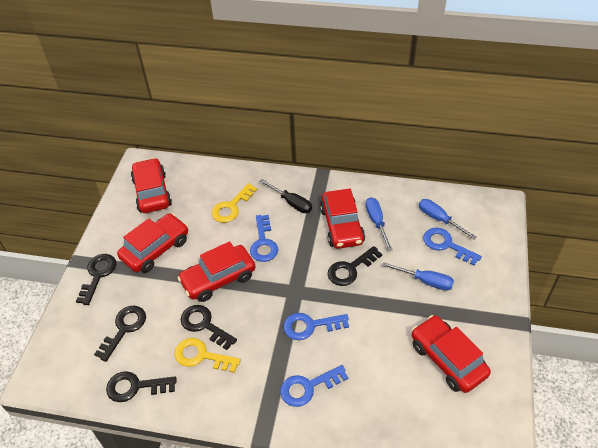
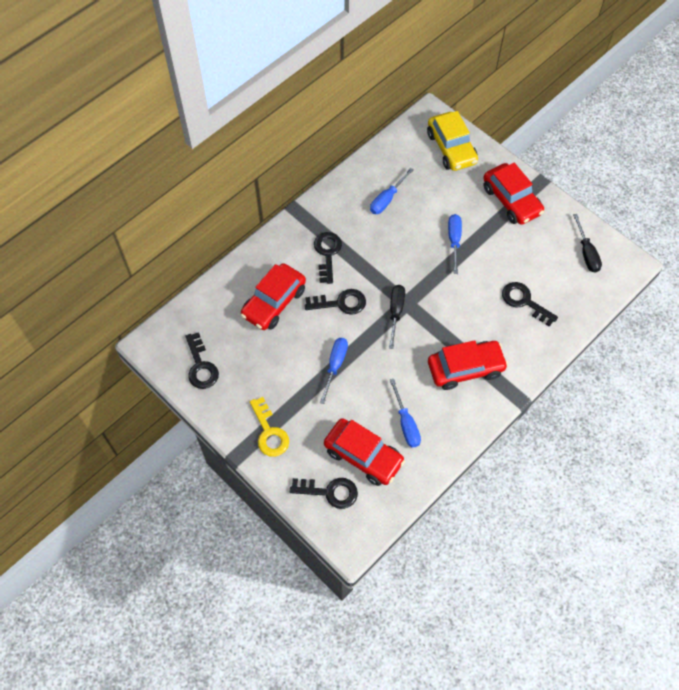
black screwdriver: 1 -> 2
blue key: 4 -> 0
blue screwdriver: 3 -> 4
red car: 5 -> 4
yellow car: 0 -> 1
yellow key: 2 -> 1

